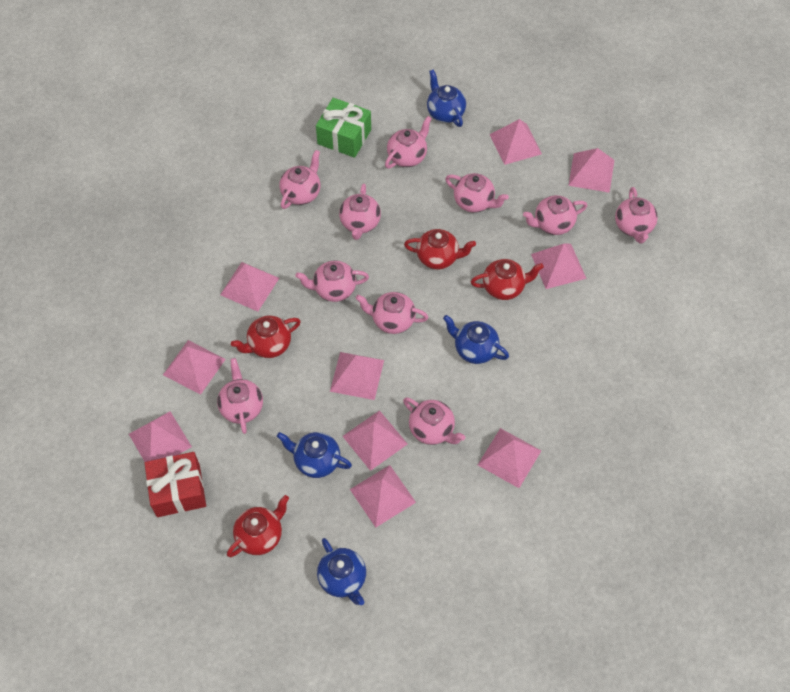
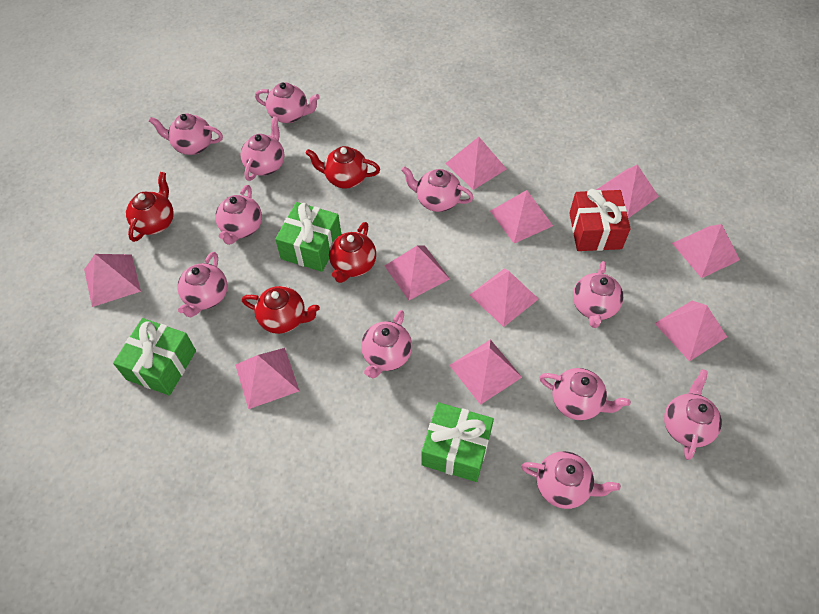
blue teapot: 4 -> 0
green gift: 1 -> 3
pink teapot: 10 -> 11

